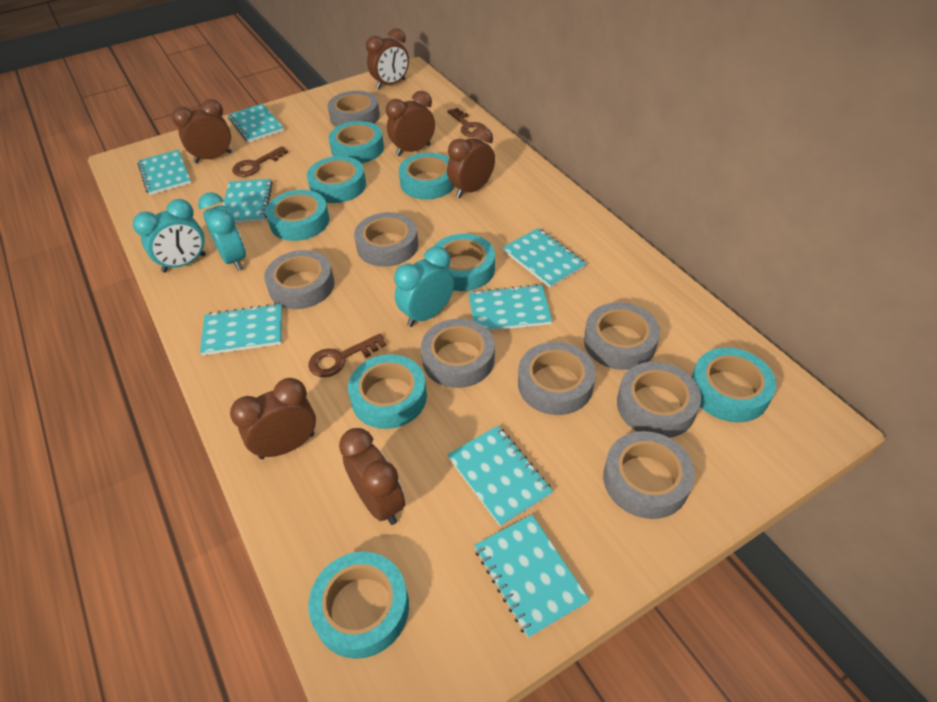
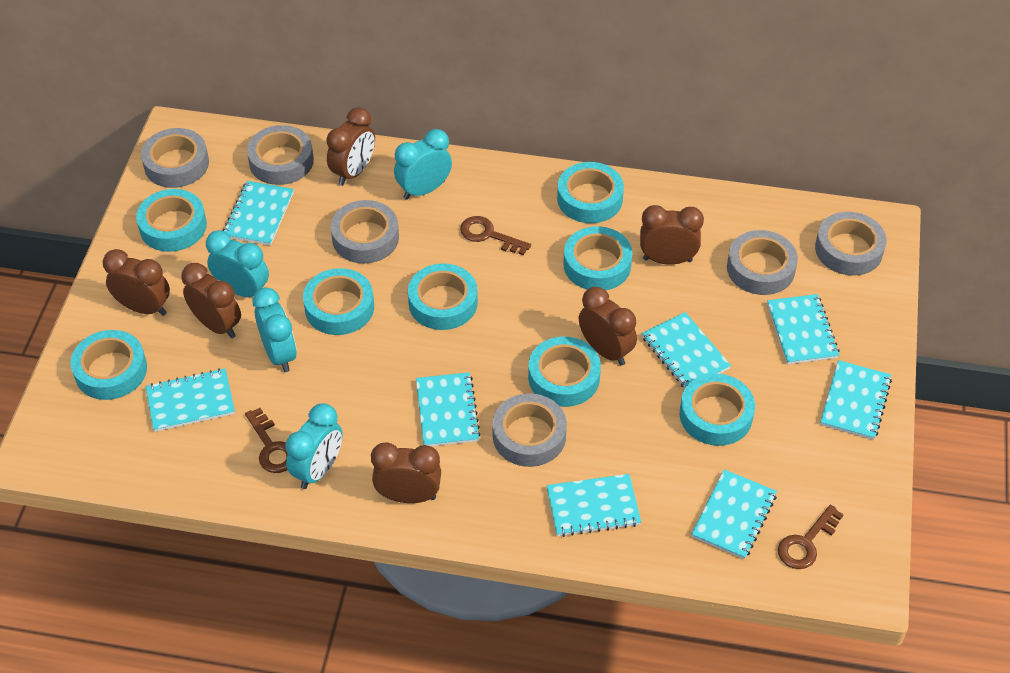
grey tape: 8 -> 6
turquoise clock: 3 -> 4

